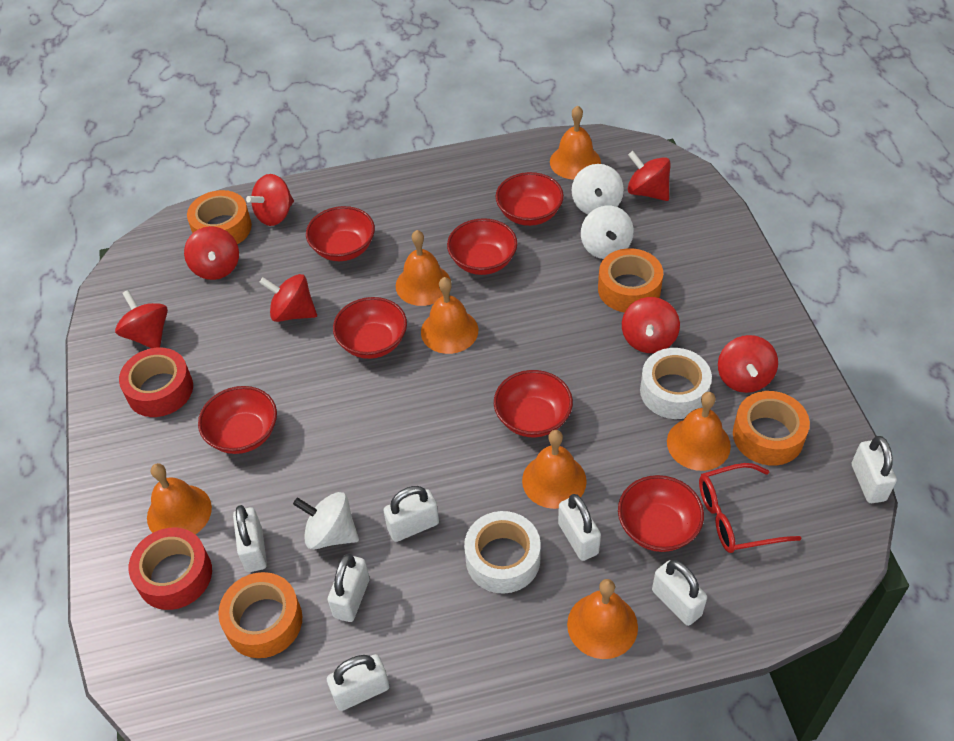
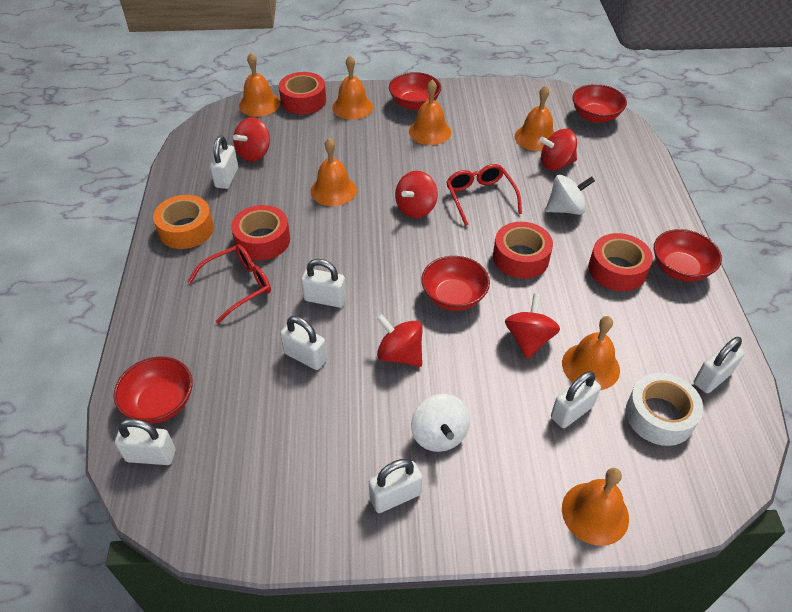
orange tape: 4 -> 1
red bowl: 7 -> 5
red glasses: 1 -> 2
red spinning top: 7 -> 5
red tape: 2 -> 4
white spinning top: 3 -> 2
white tape: 2 -> 1

